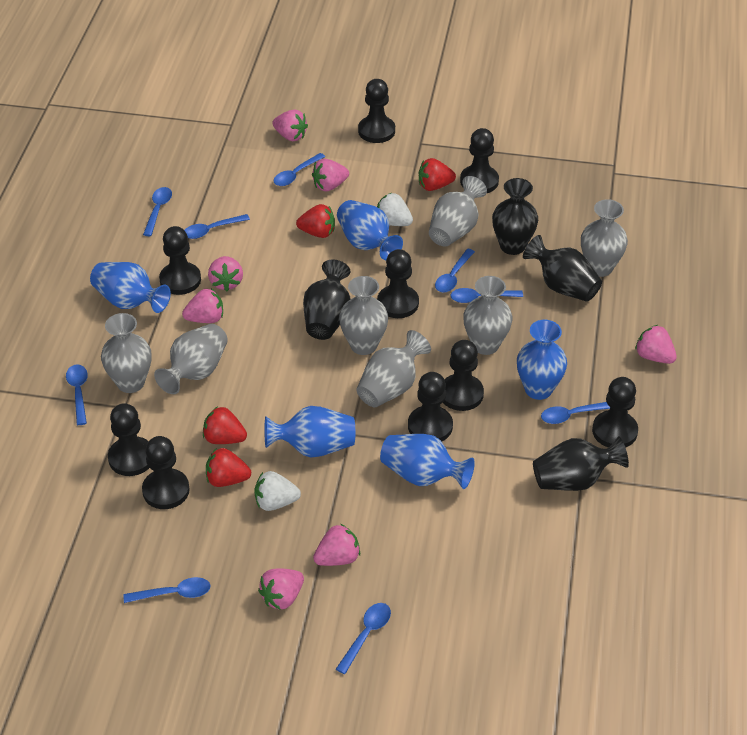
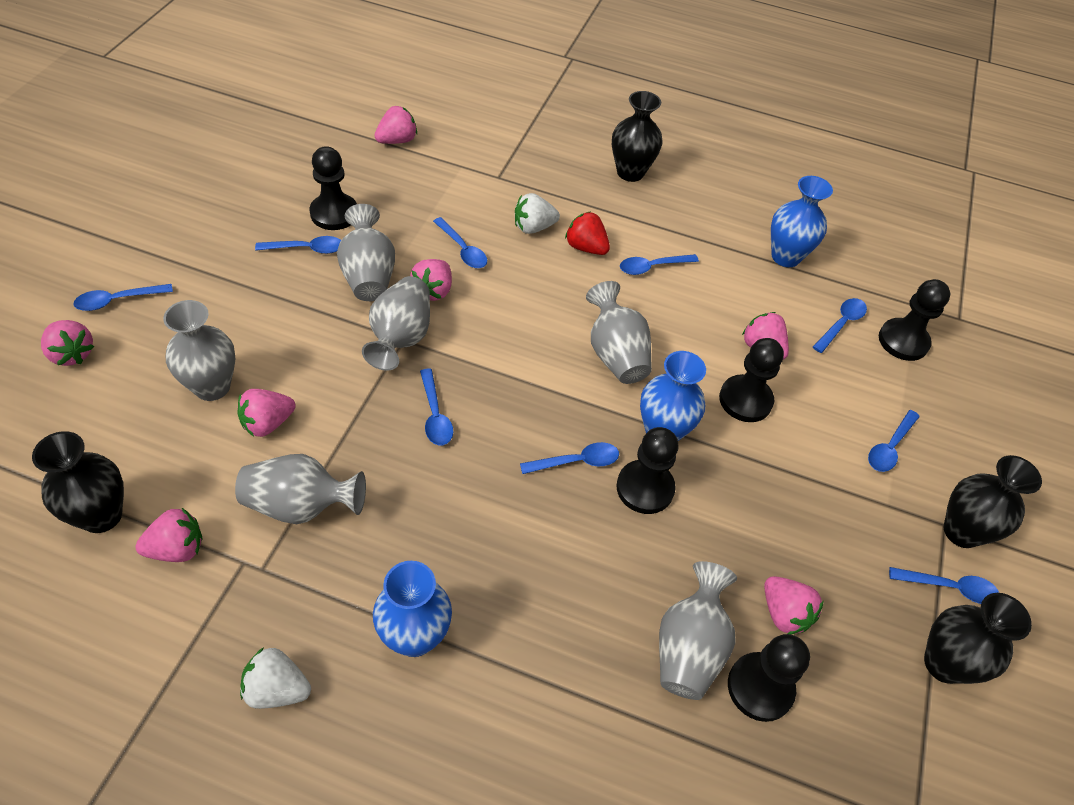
black pawn: 9 -> 5
blue vase: 5 -> 3
grey vase: 7 -> 6
red strawberry: 4 -> 1

